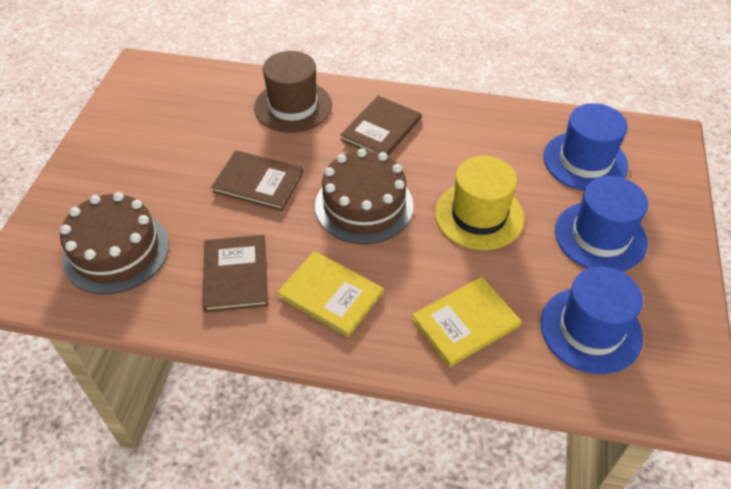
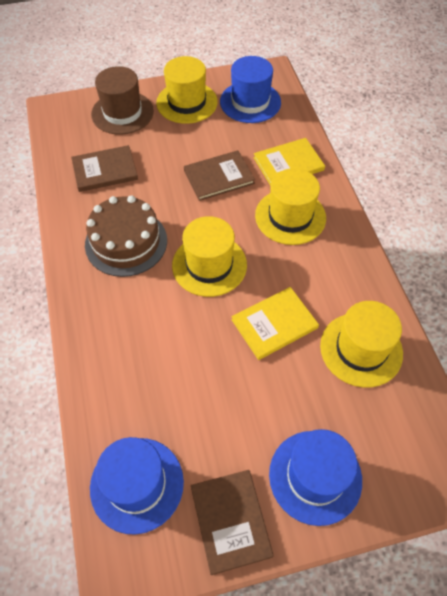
brown cake: 2 -> 1
yellow hat: 1 -> 4

